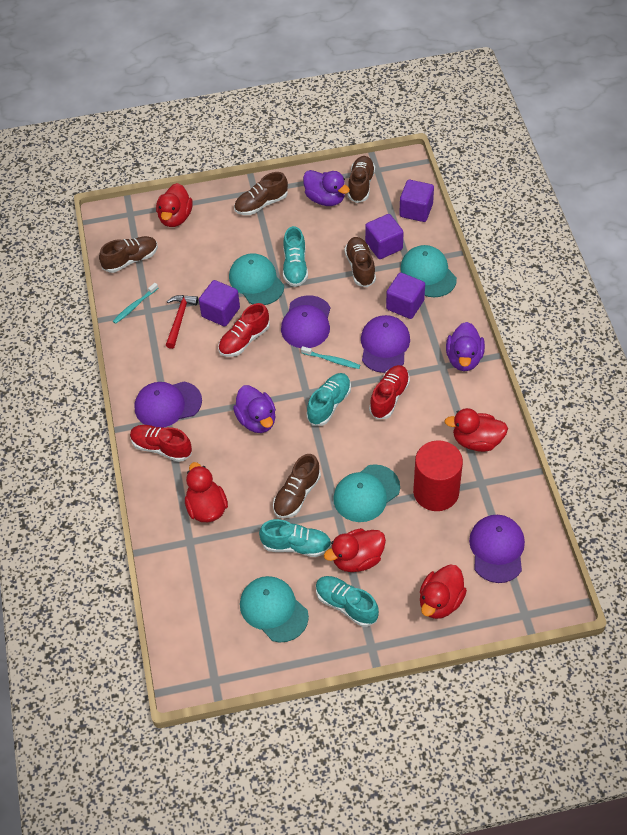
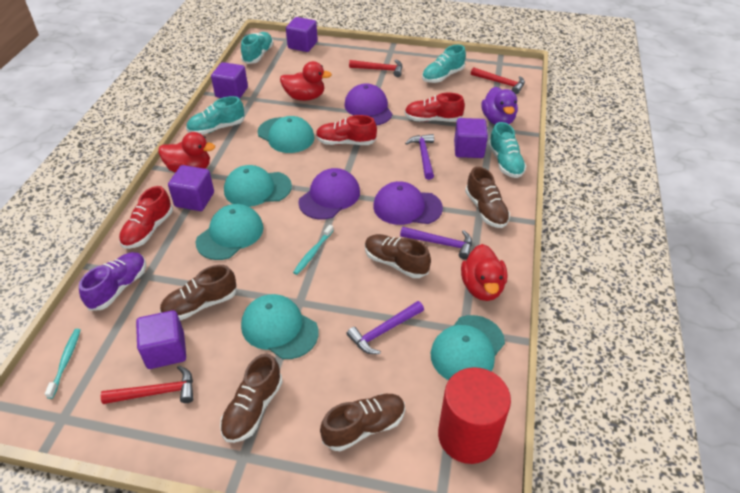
purple cap: 4 -> 3
purple cube: 4 -> 5
purple duck: 3 -> 1
purple hammer: 0 -> 3
purple shoe: 0 -> 1
red duck: 5 -> 3
red hammer: 1 -> 3
turquoise cap: 4 -> 5

